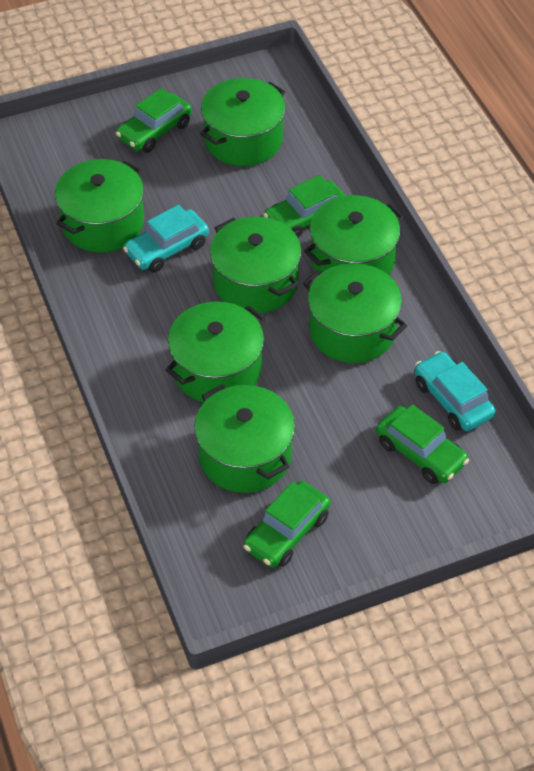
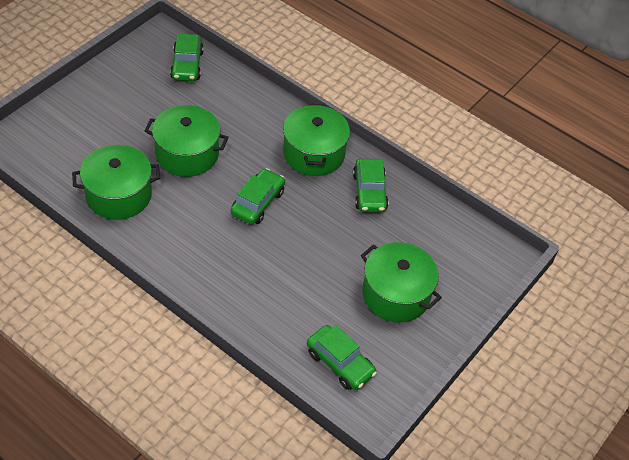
green pot: 7 -> 4
turquoise car: 2 -> 0

